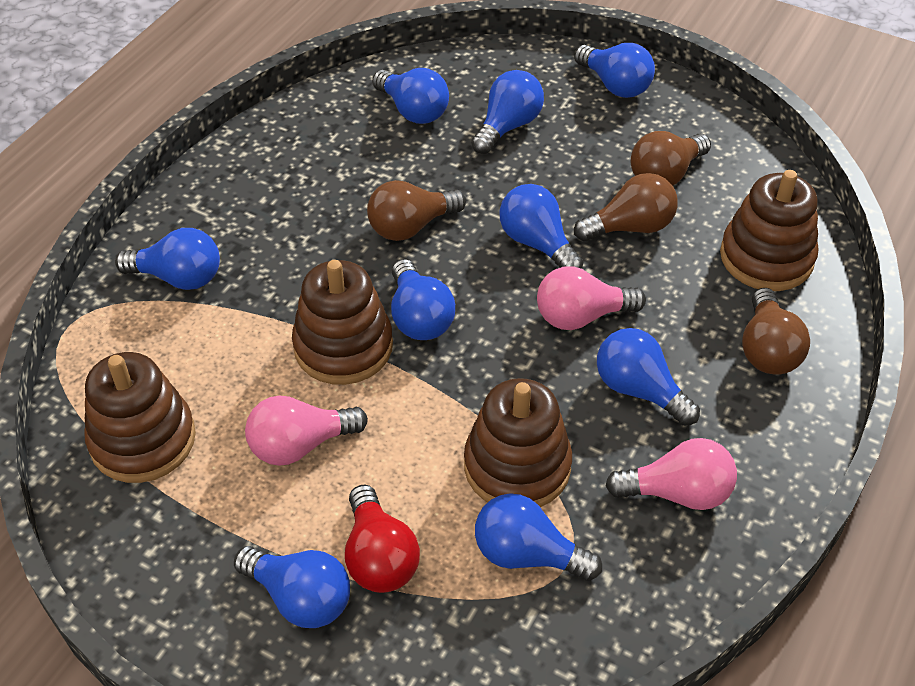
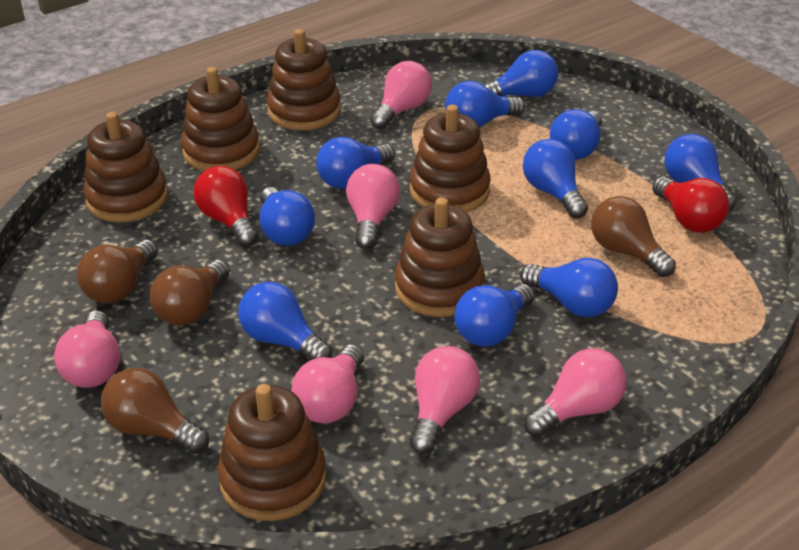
blue light bulb: 9 -> 10
brown stacking toy: 4 -> 6
pink light bulb: 3 -> 6
red light bulb: 1 -> 2

